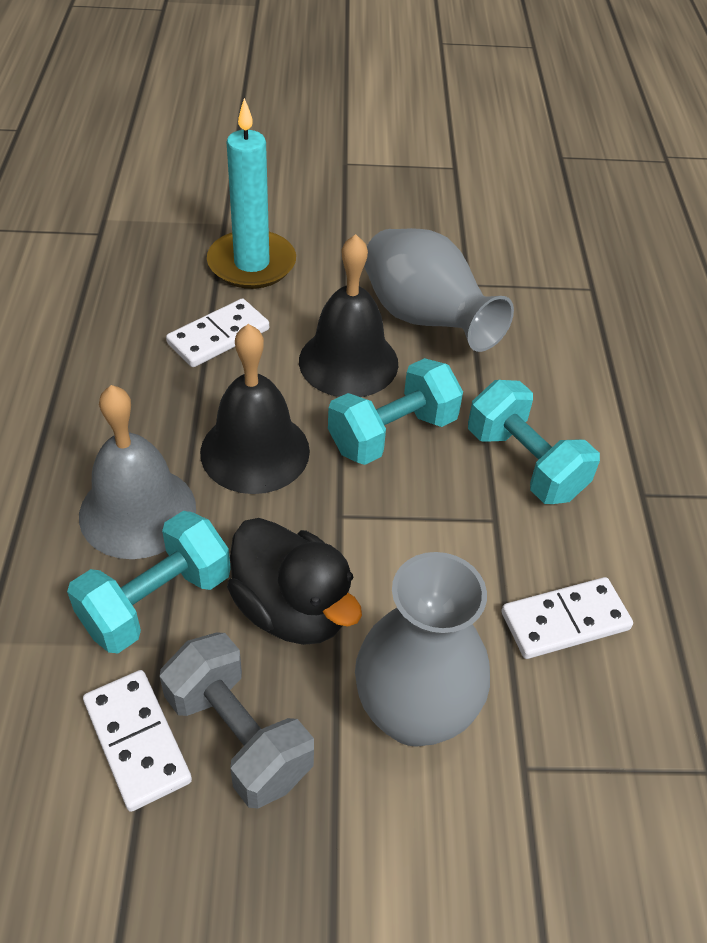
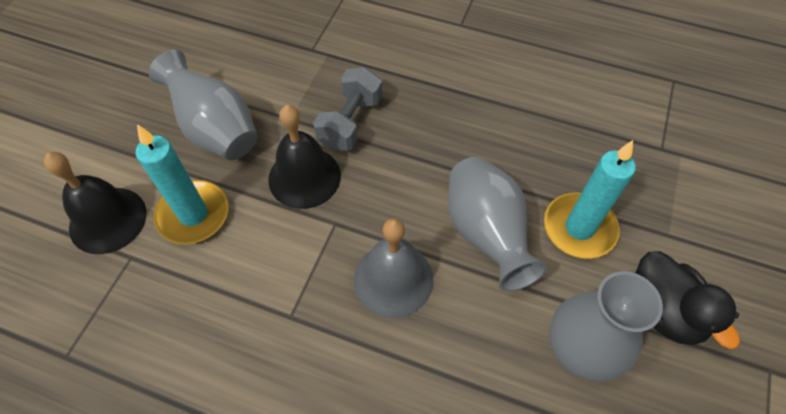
grey vase: 2 -> 3
turquoise candle: 1 -> 2
turquoise dumbbell: 3 -> 0
white domino: 3 -> 0

